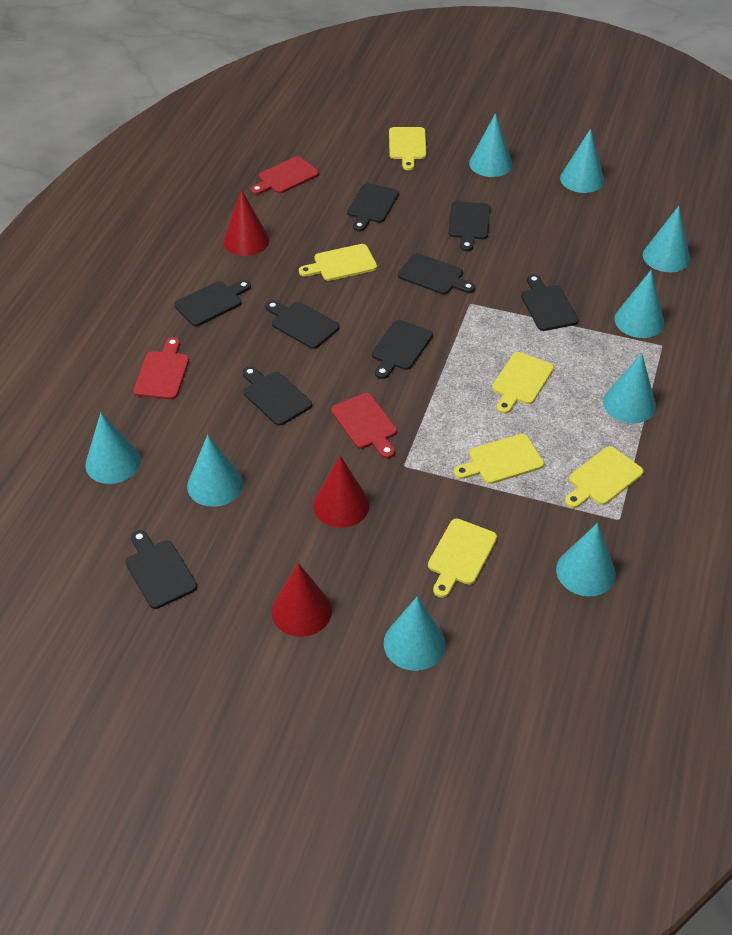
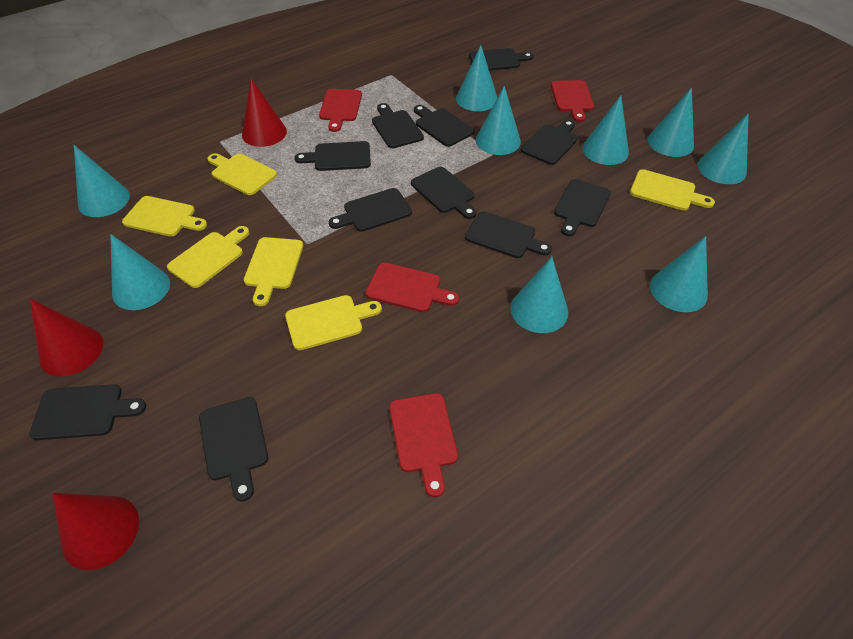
black cutting board: 9 -> 11
red cutting board: 3 -> 4

